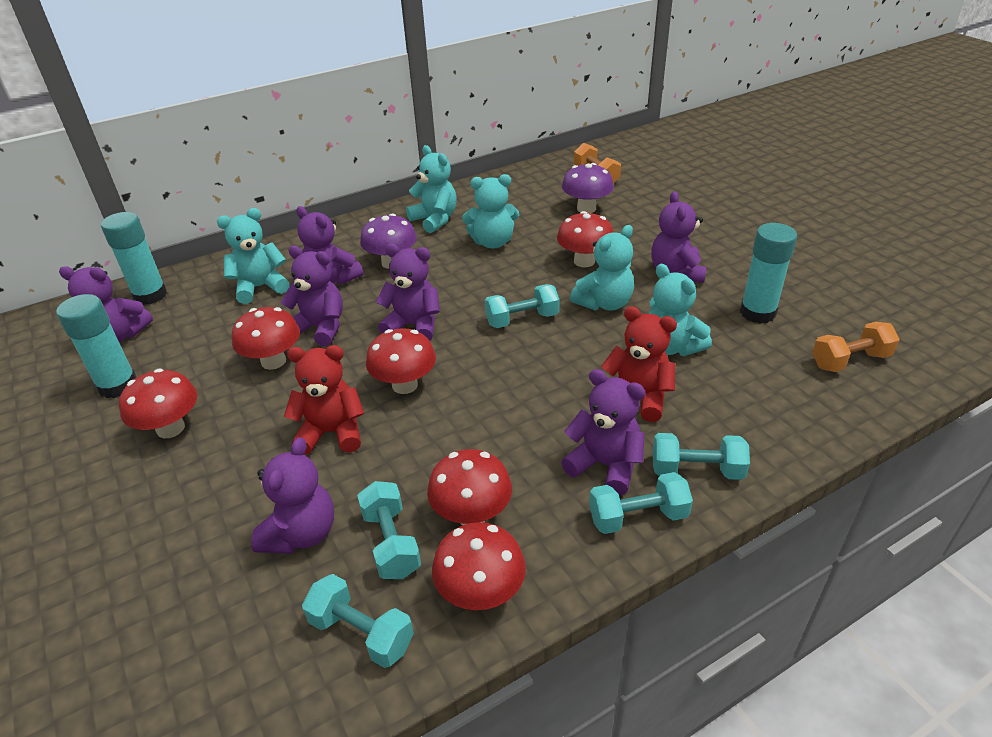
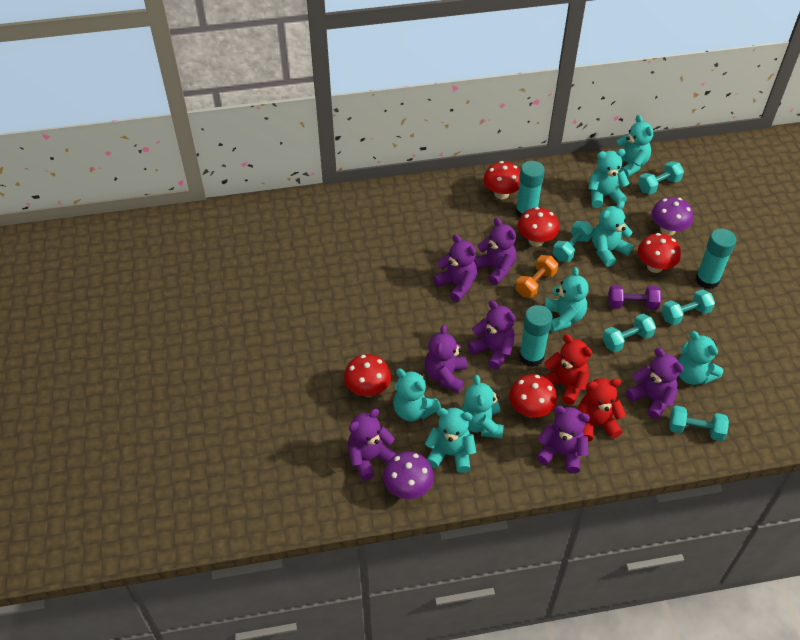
orange dumbbell: 2 -> 1
purple dumbbell: 0 -> 1
red mushroom: 6 -> 5
turquoise teddy bear: 5 -> 8

